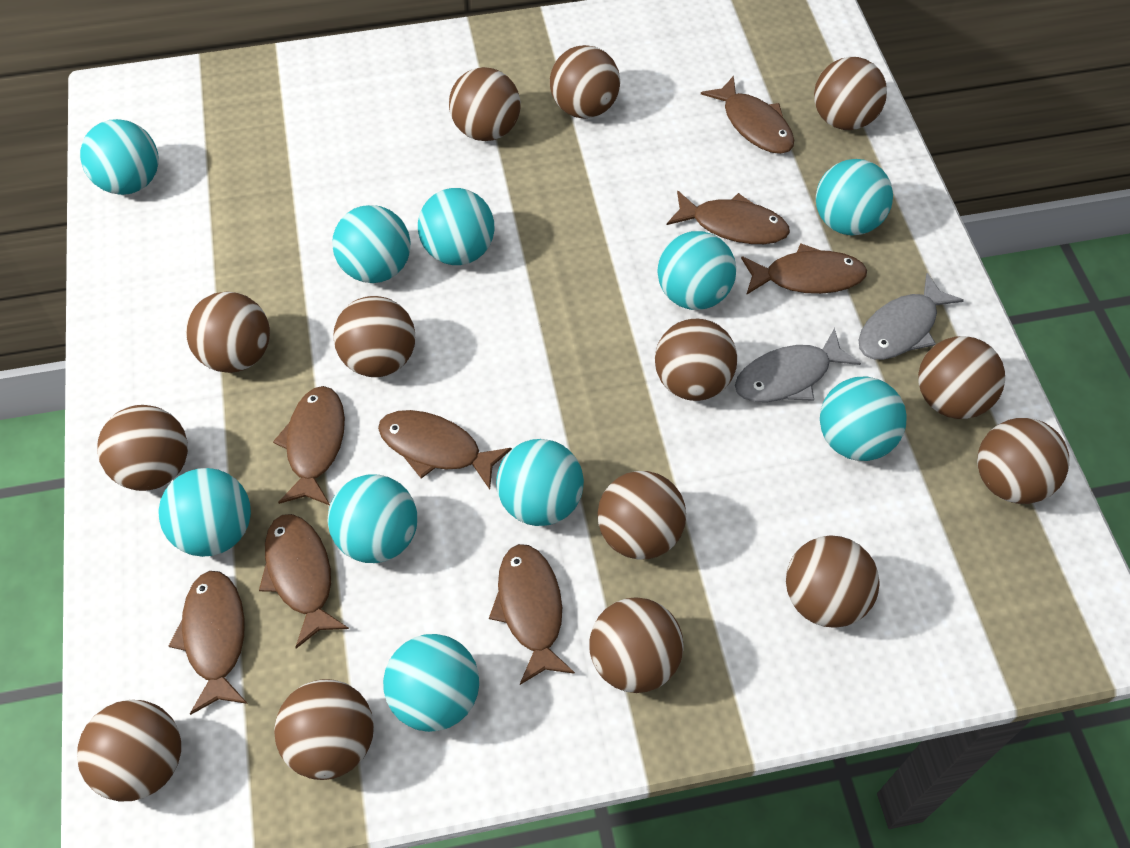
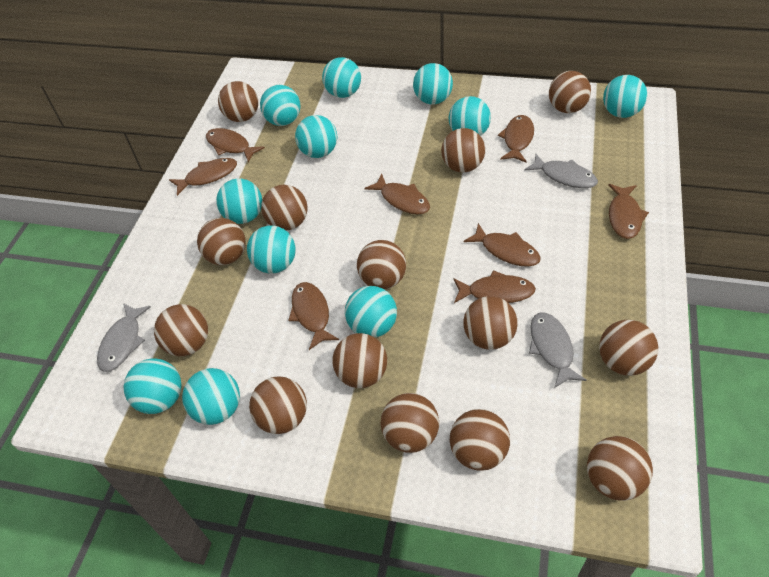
grey fish: 2 -> 3
turquoise ball: 10 -> 11

